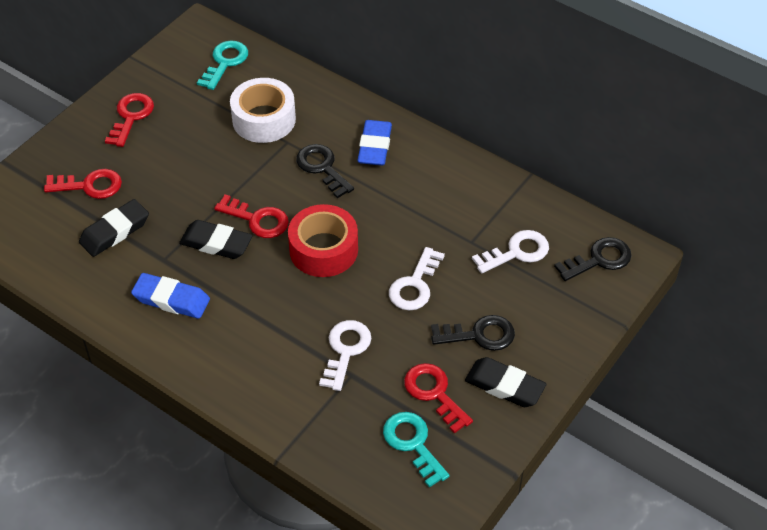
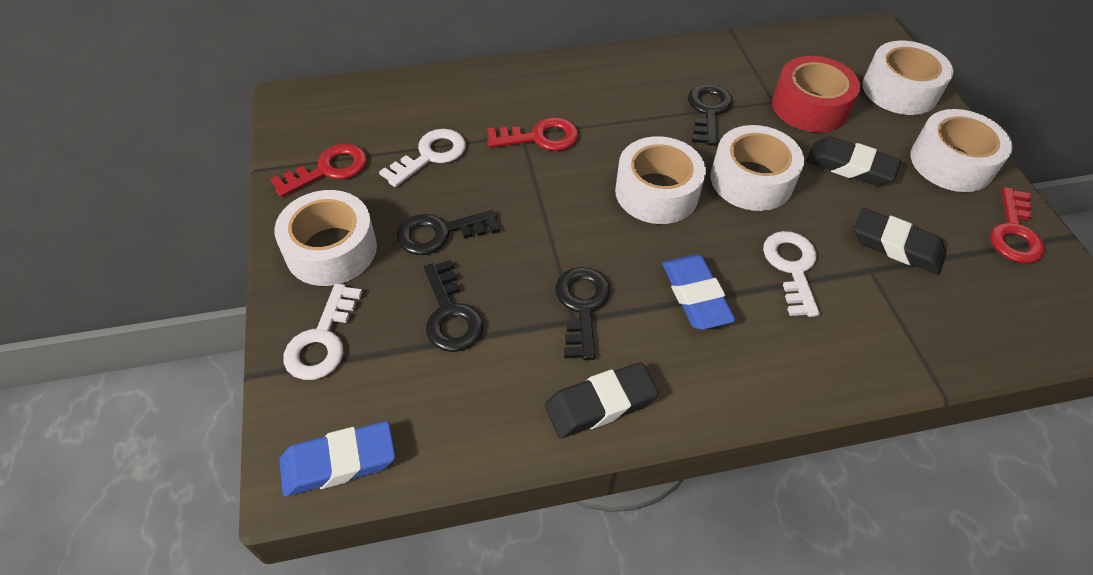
black key: 3 -> 4
red key: 4 -> 3
turquoise key: 2 -> 0
white tape: 1 -> 5

